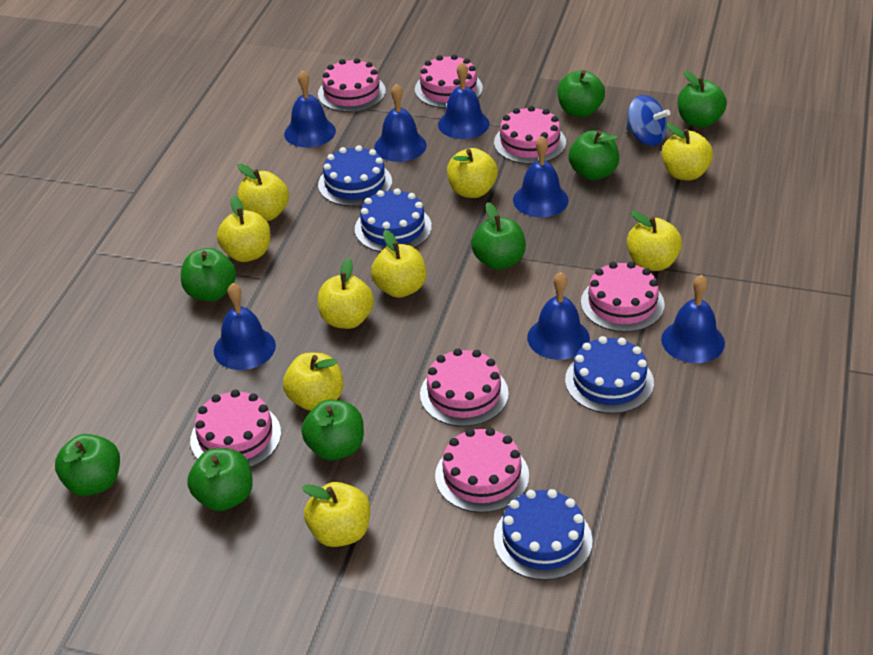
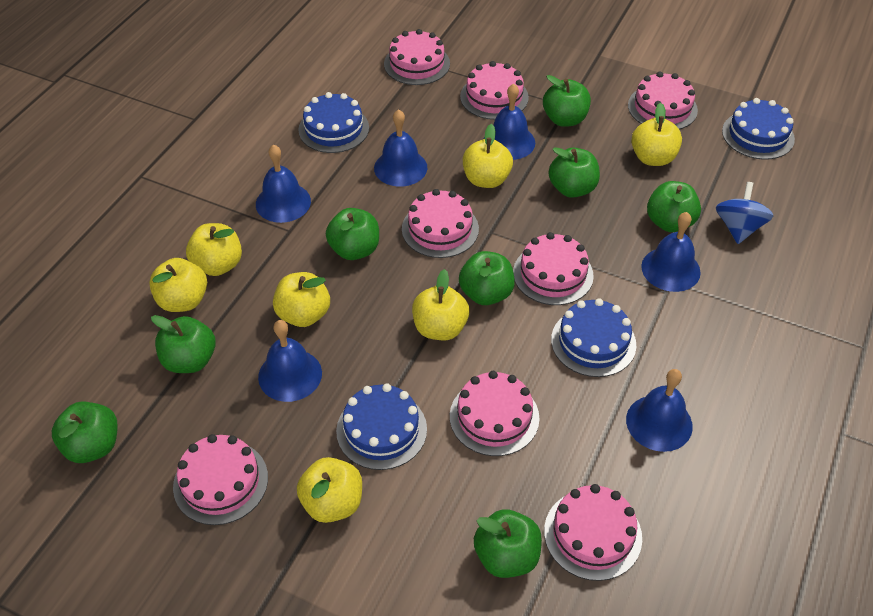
blue bell: 7 -> 6
pink cake: 7 -> 8
yellow apple: 9 -> 7

